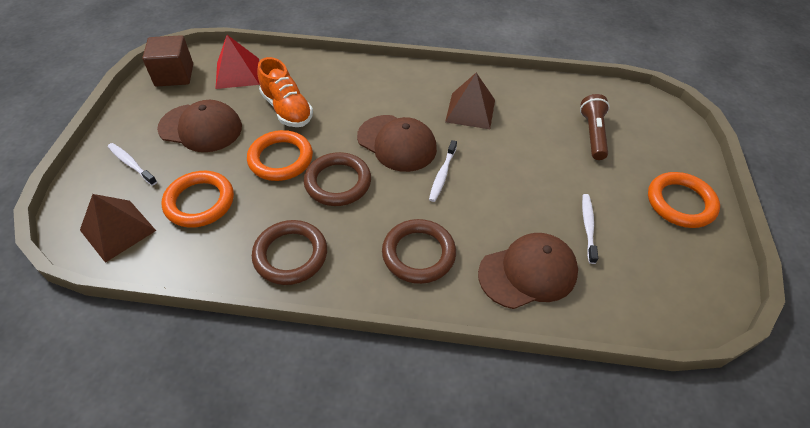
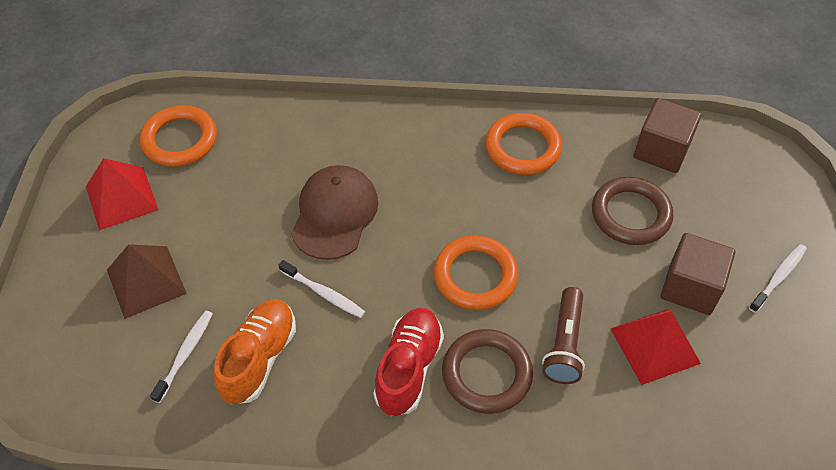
brown cap: 3 -> 1
brown cube: 1 -> 2
brown pyramid: 2 -> 1
brown ring: 3 -> 2
red pyramid: 1 -> 2
red shoe: 0 -> 1

